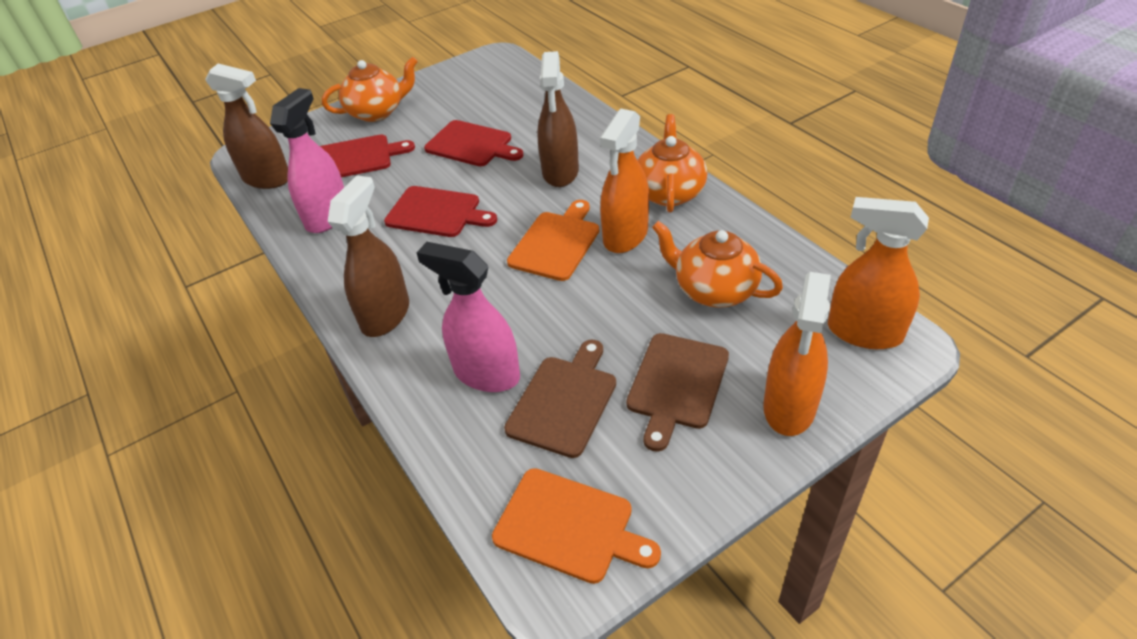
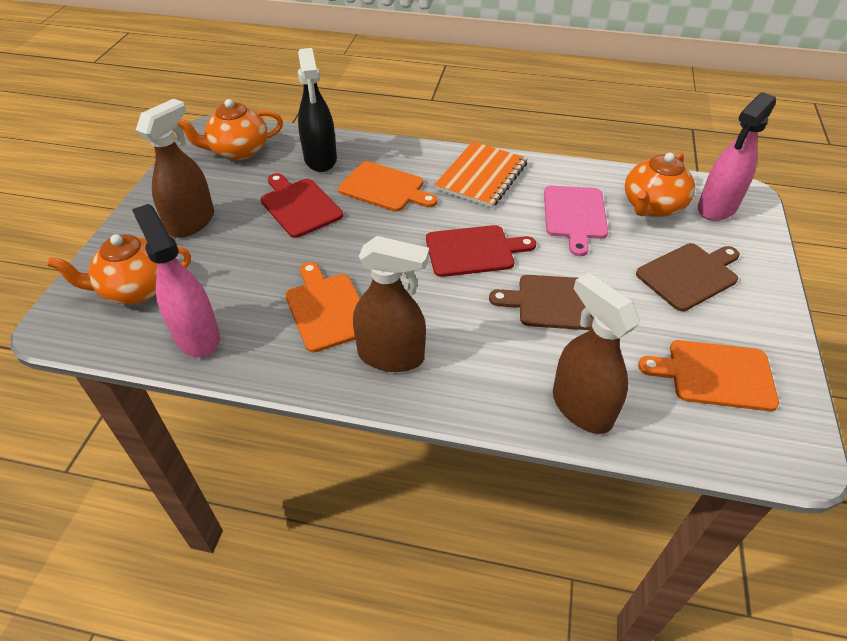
black spray bottle: 0 -> 1
orange cutting board: 2 -> 3
orange notebook: 0 -> 1
orange spray bottle: 3 -> 0
pink cutting board: 0 -> 1
red cutting board: 3 -> 2

